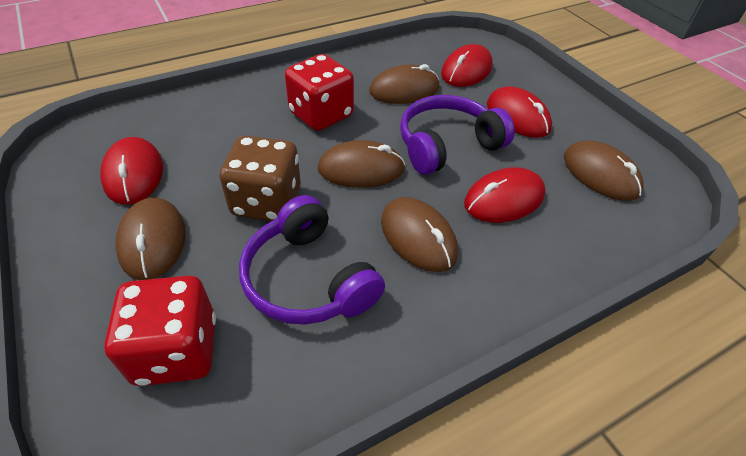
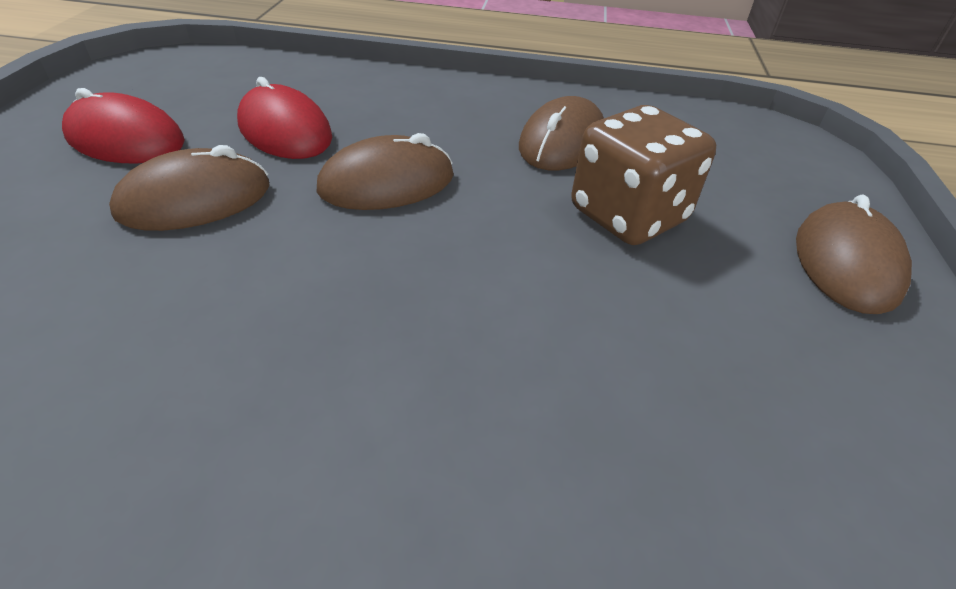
brown mouse: 5 -> 4
purple headphones: 2 -> 0
red dice: 2 -> 0
red mouse: 4 -> 2

